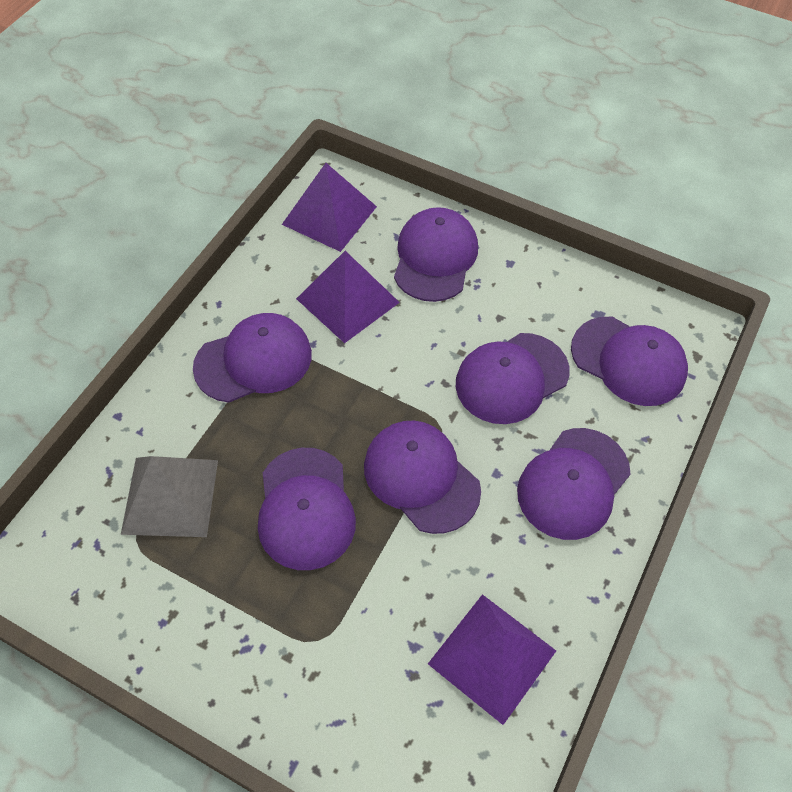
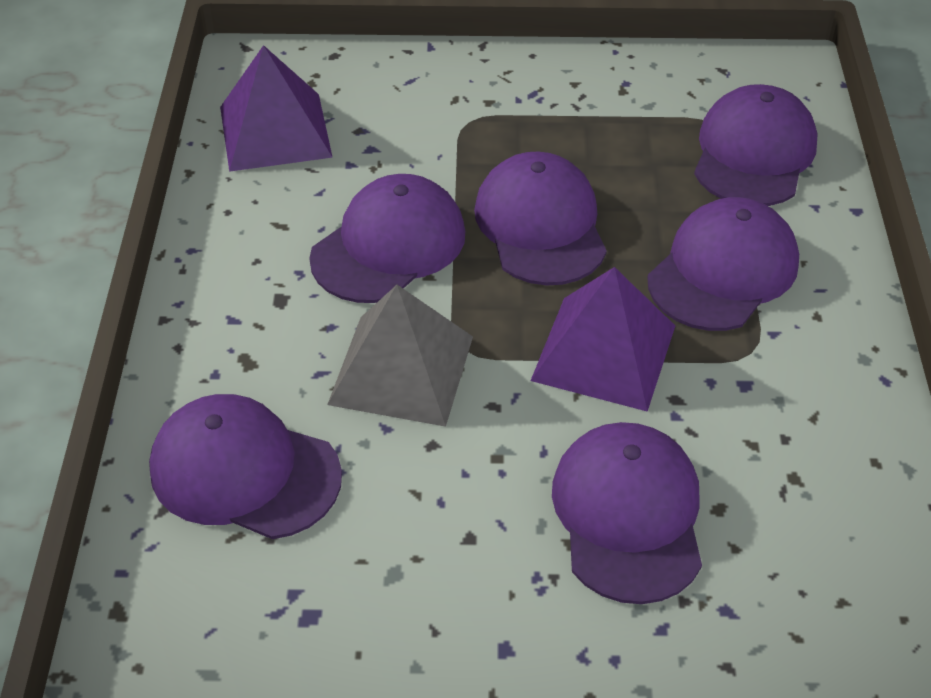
purple cap: 7 -> 6
purple pyramid: 3 -> 2

